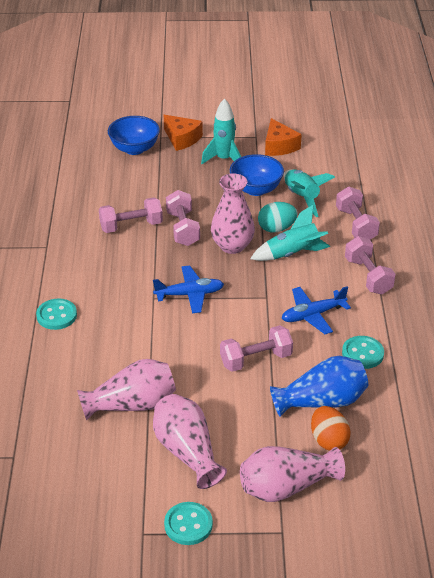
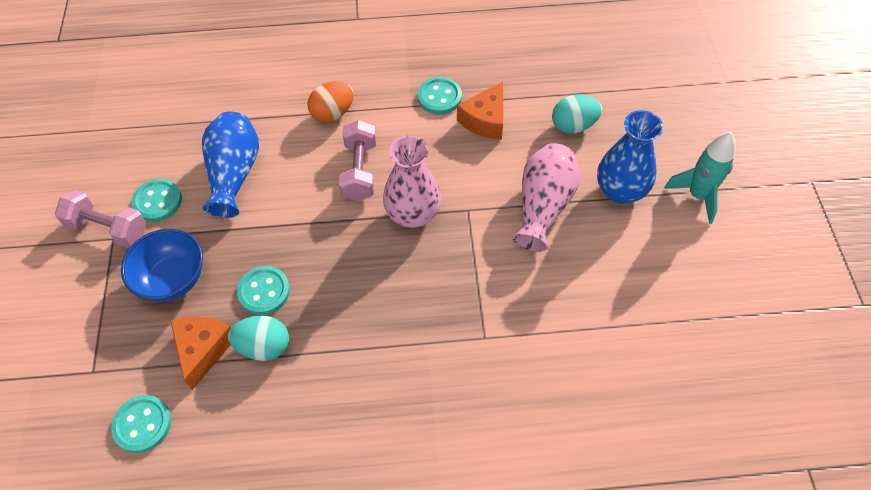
blue bowl: 2 -> 1
blue plane: 2 -> 0
blue vase: 1 -> 2
pink dumbbell: 5 -> 2
pink vase: 4 -> 2
turquoise button: 3 -> 4
turquoise egg: 1 -> 2
turquoise rocket: 3 -> 1

